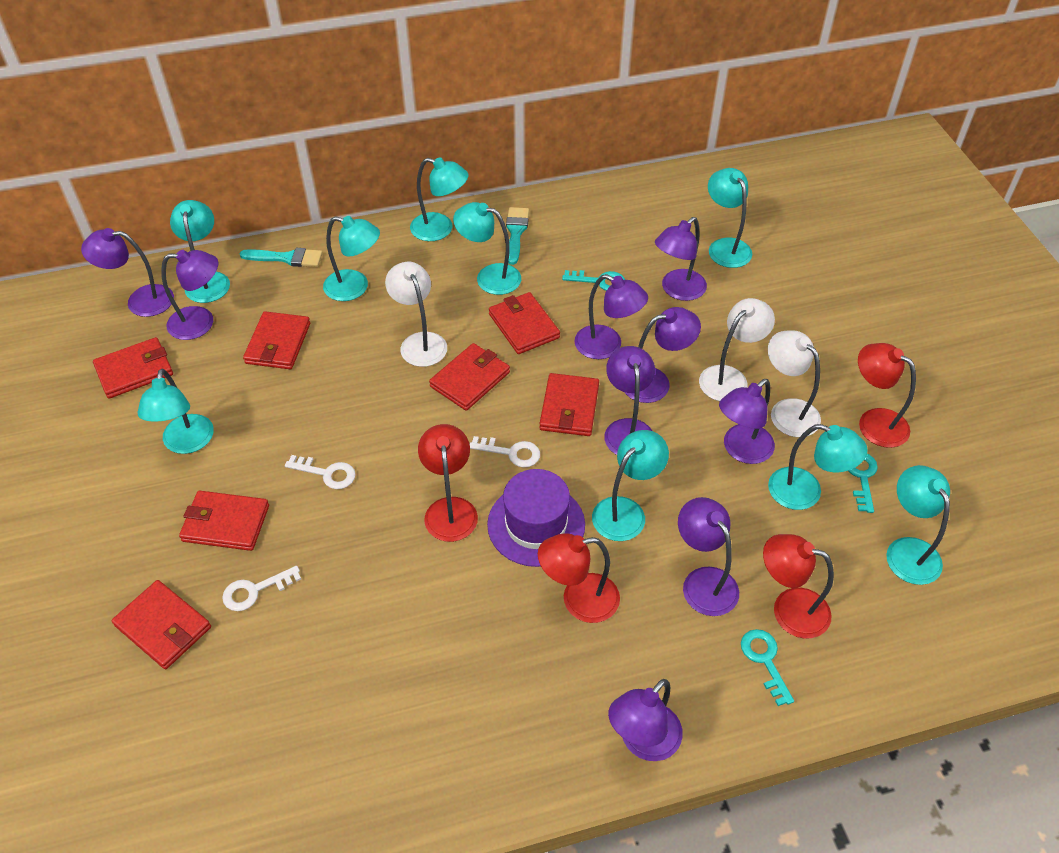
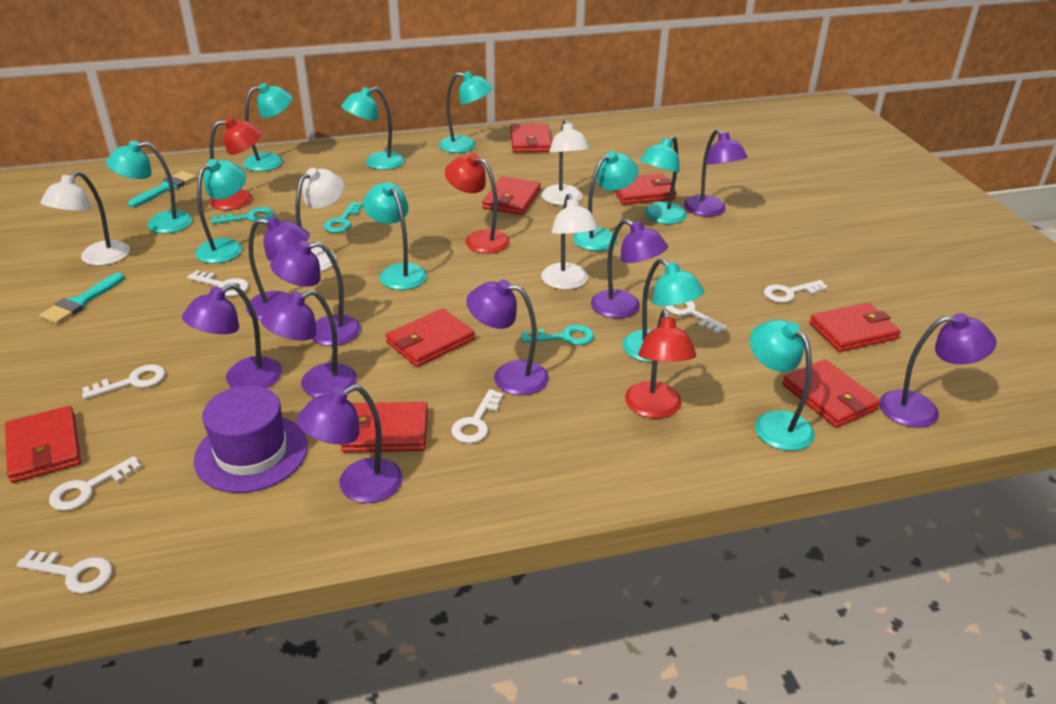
red lamp: 4 -> 3
red wallet: 7 -> 8
turquoise lamp: 9 -> 10
white key: 3 -> 7
white lamp: 3 -> 4

